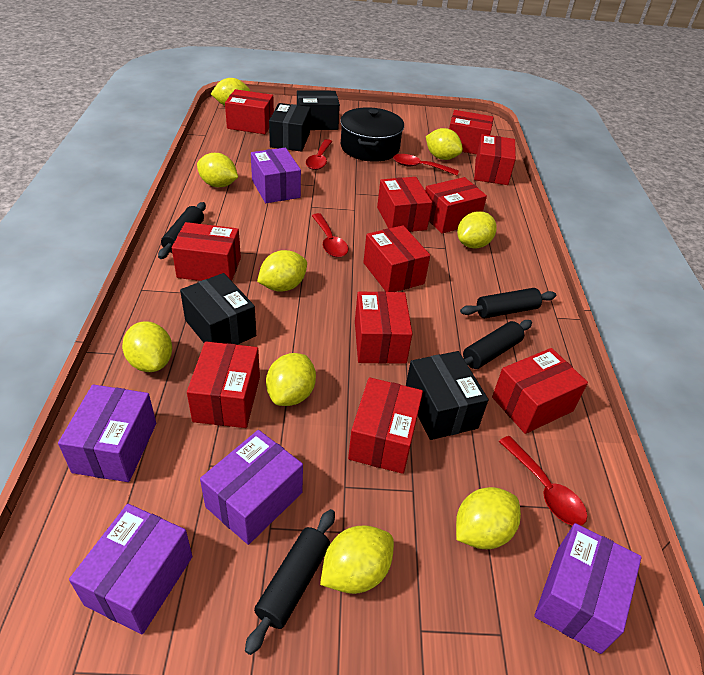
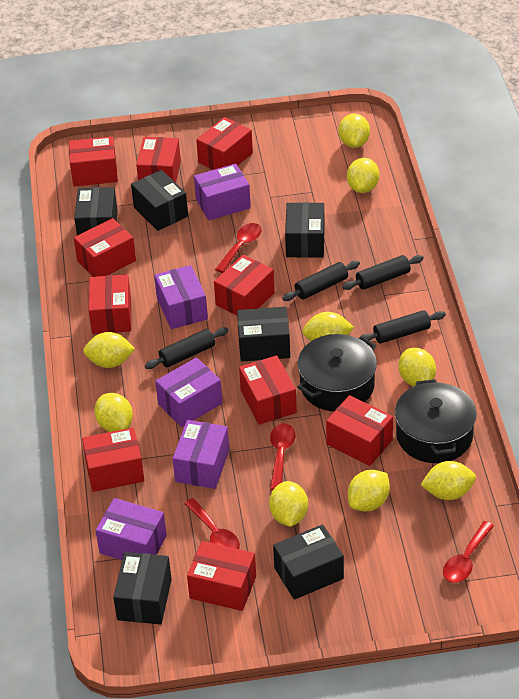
black box: 4 -> 6
black pot: 1 -> 2
red box: 11 -> 10

